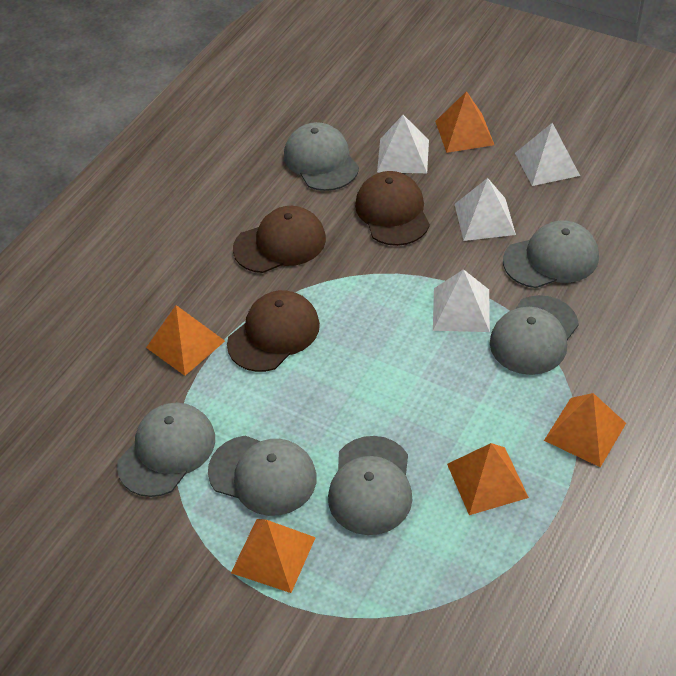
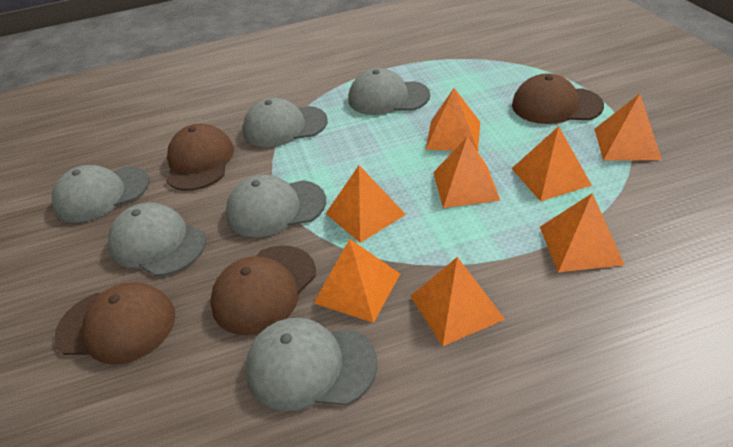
brown cap: 3 -> 4
orange pyramid: 5 -> 8
white pyramid: 4 -> 0

